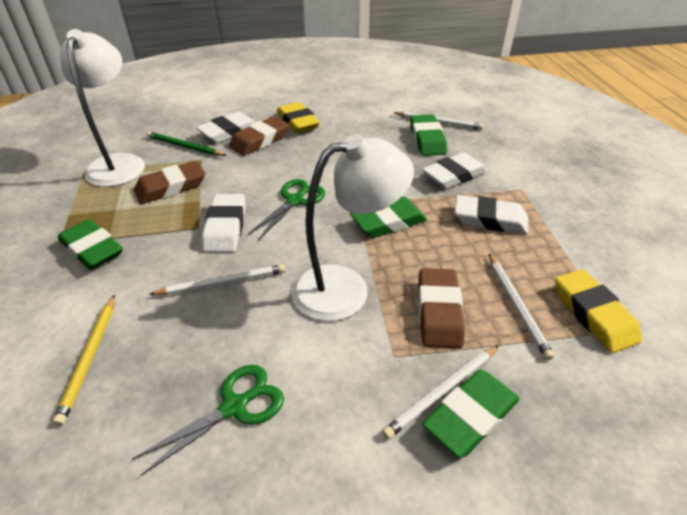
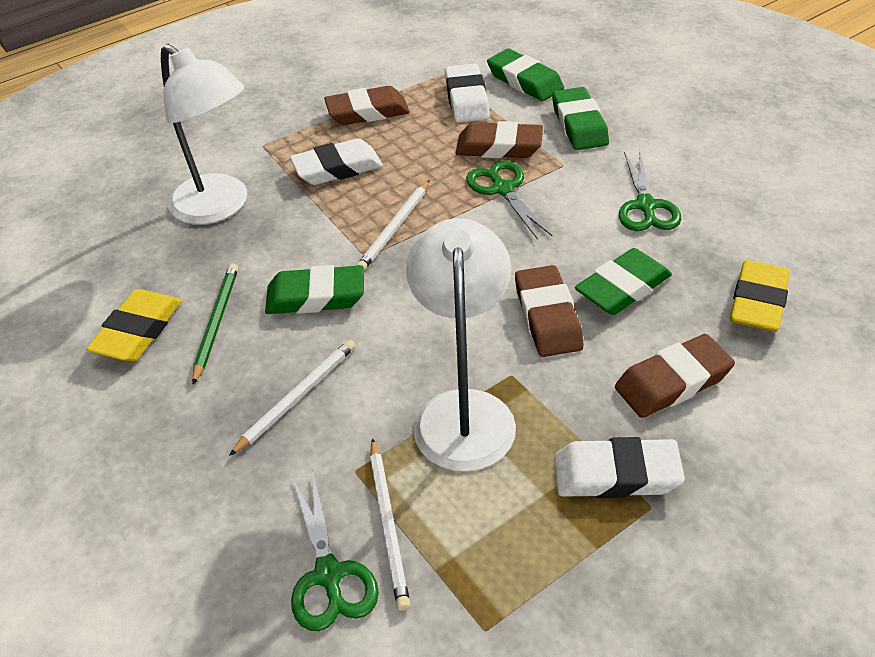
brown eraser: 3 -> 4
green scissors: 2 -> 3
white eraser: 4 -> 3
white pencil: 4 -> 3
yellow pencil: 1 -> 0

